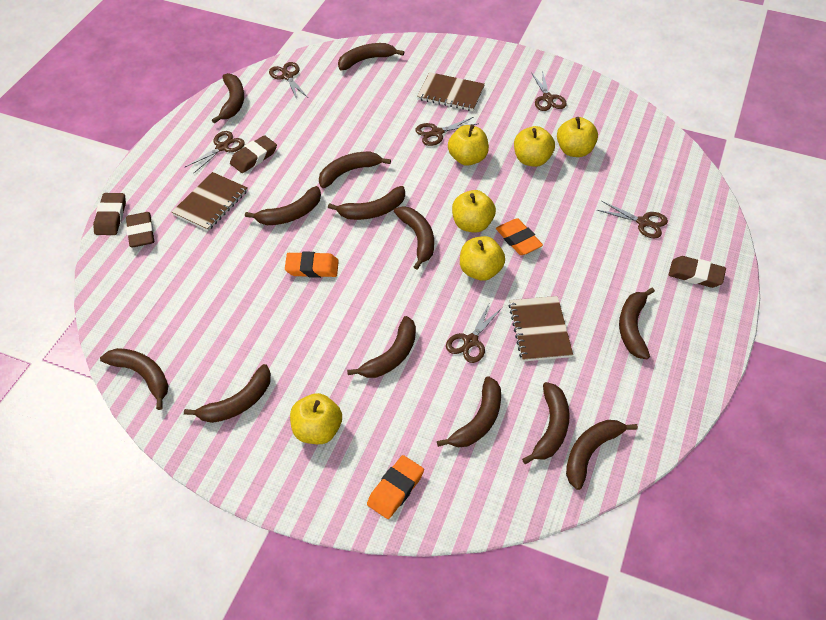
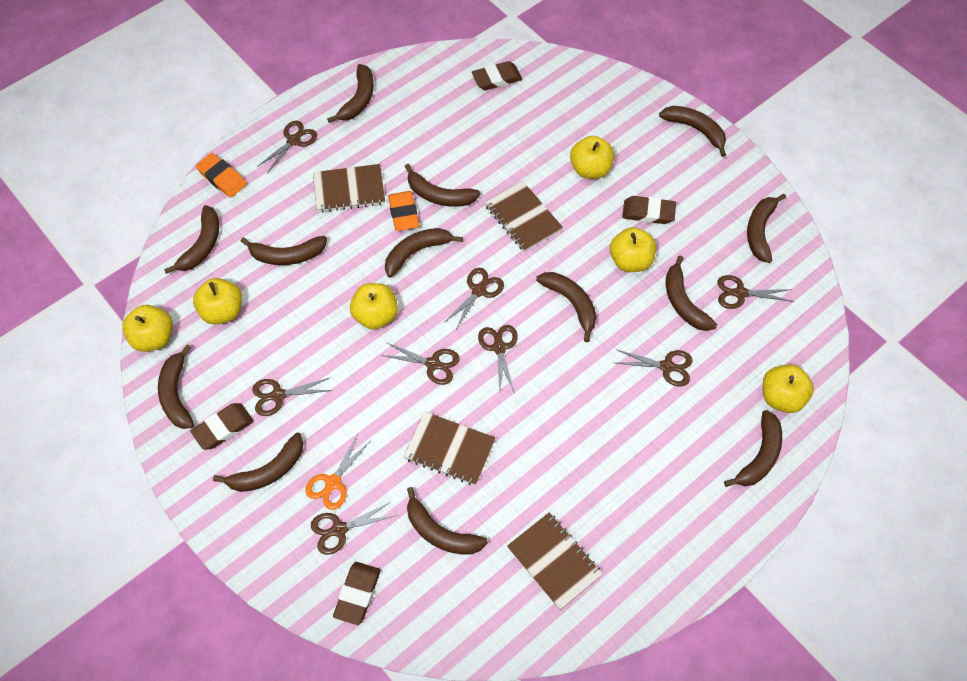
brown notebook: 3 -> 4
brown scissors: 6 -> 8
orange eraser: 3 -> 2
orange scissors: 0 -> 1

